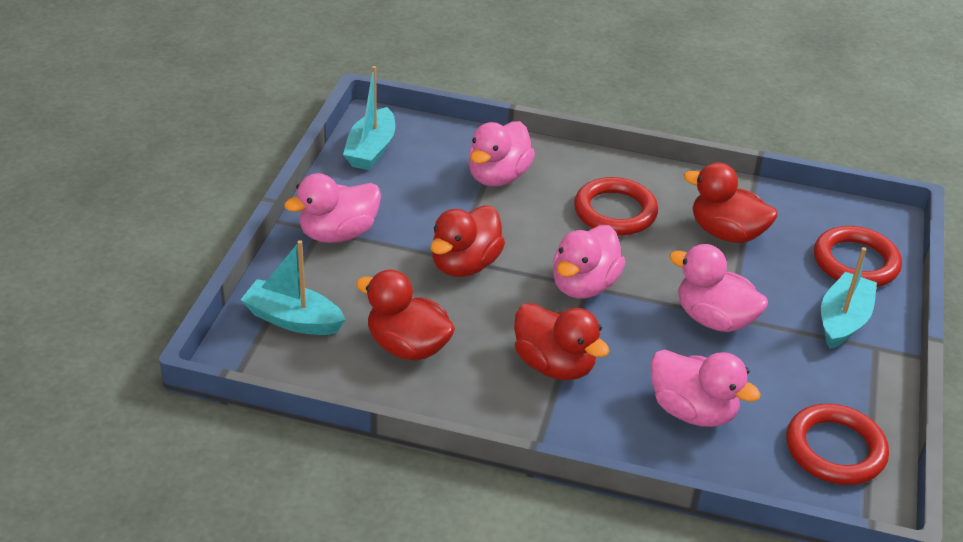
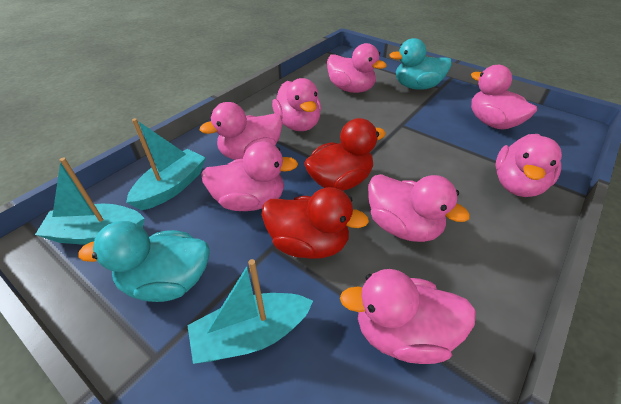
pink duck: 5 -> 8
red duck: 4 -> 2
red ring: 3 -> 0
turquoise duck: 0 -> 2

